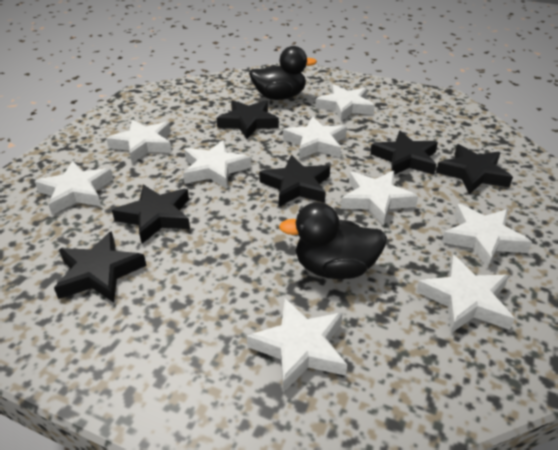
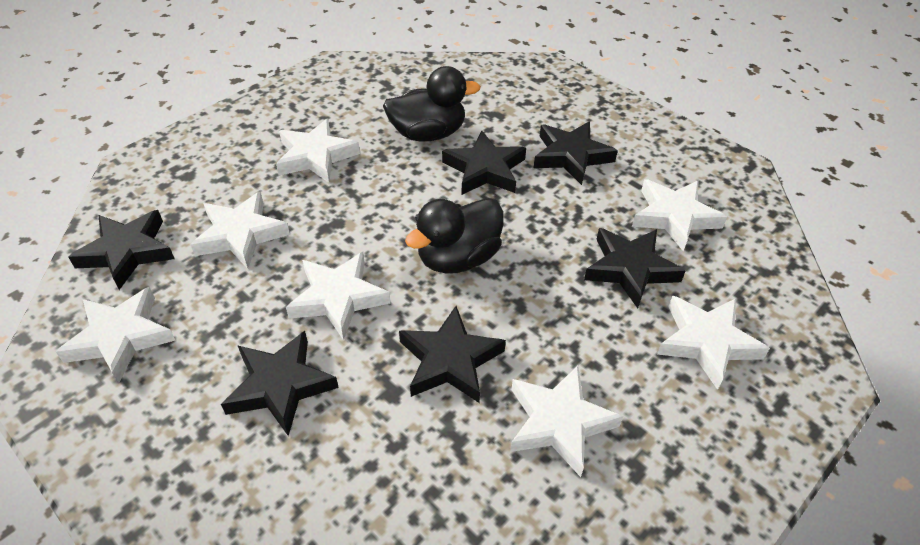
white star: 9 -> 7

